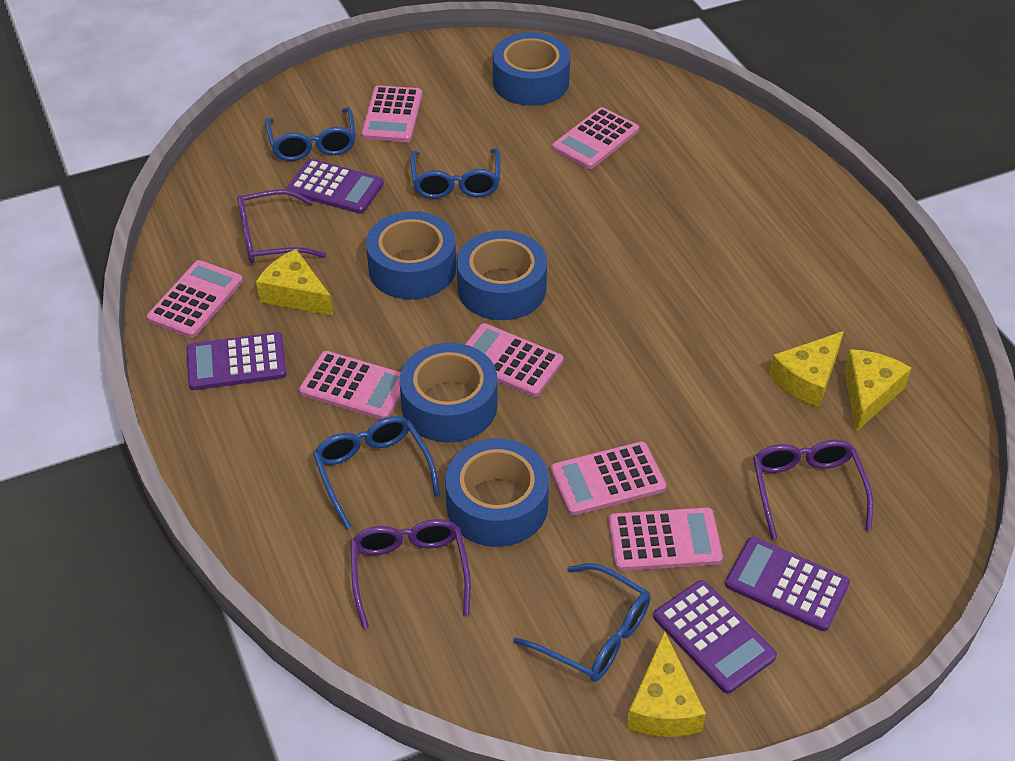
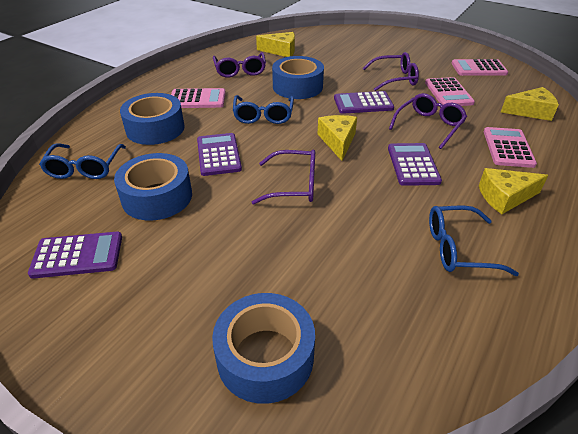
blue glasses: 4 -> 3
blue tape: 5 -> 4
pink calculator: 7 -> 4
purple glasses: 3 -> 4

